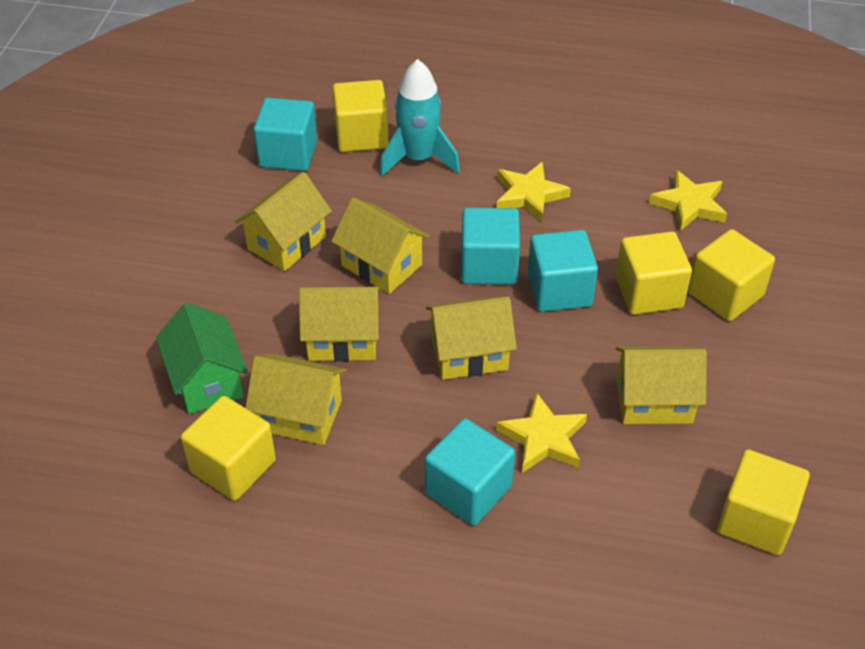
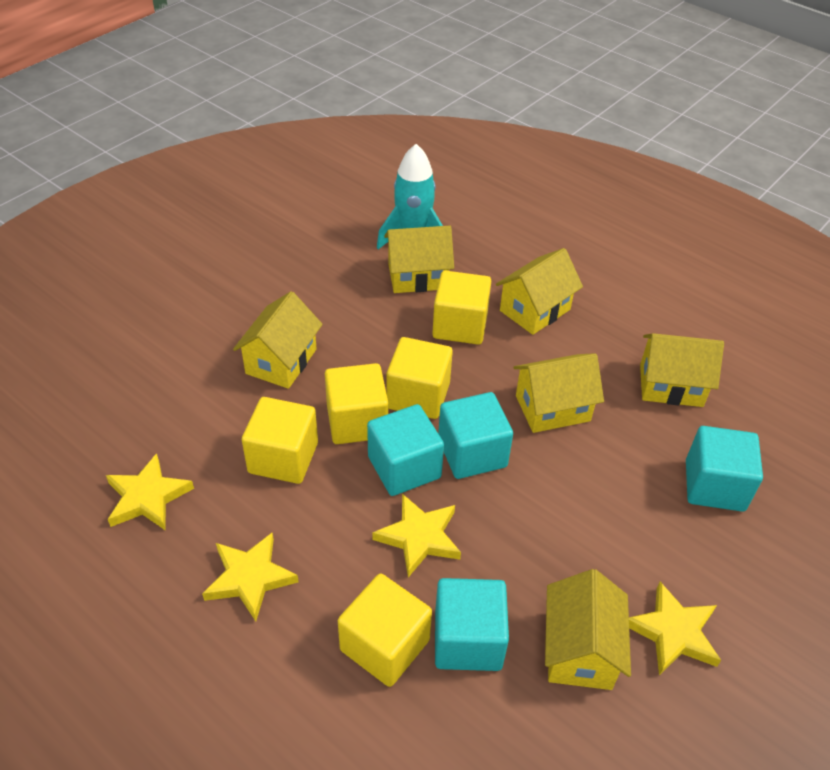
green house: 1 -> 0
yellow star: 3 -> 4

